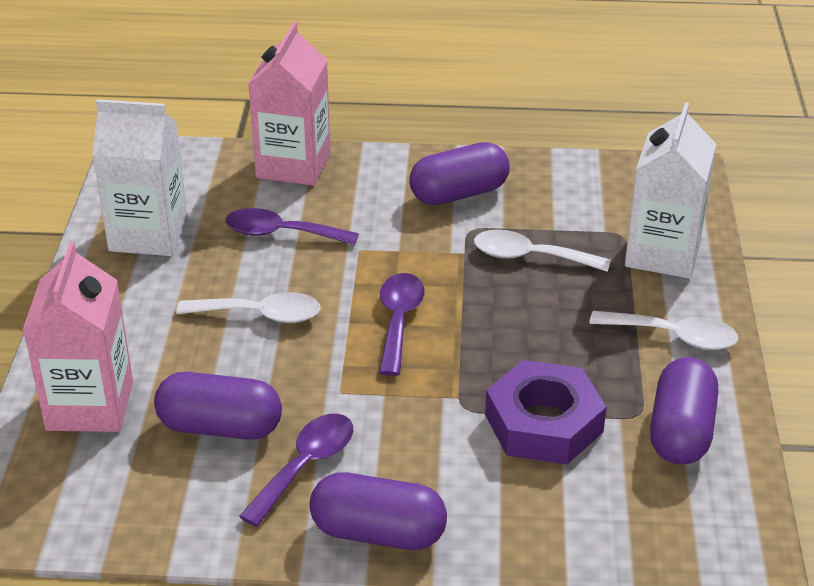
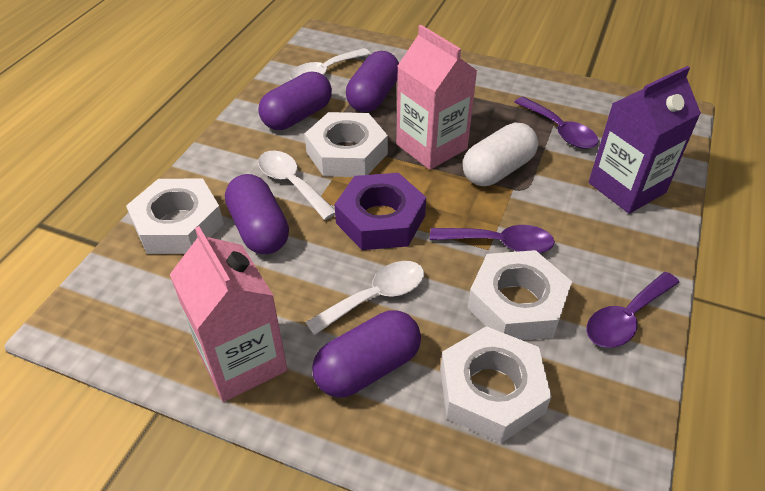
purple carton: 0 -> 1
white capsule: 0 -> 1
white carton: 2 -> 0
white nut: 0 -> 4

